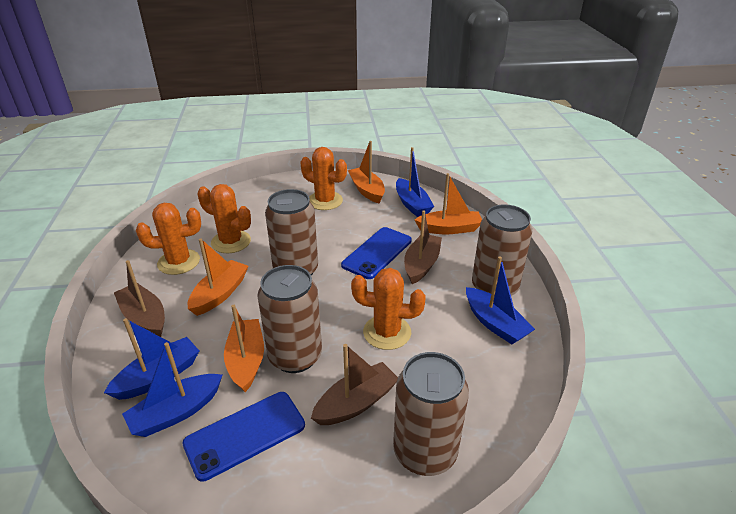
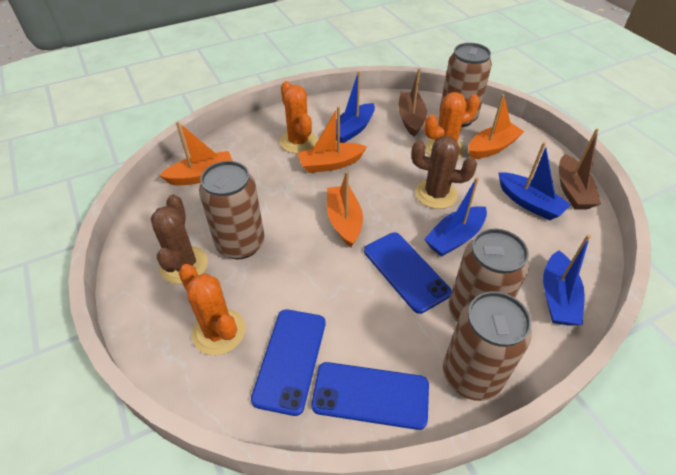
blue phone: 2 -> 3
brown boat: 3 -> 2
brown cactus: 0 -> 2
orange cactus: 4 -> 3

